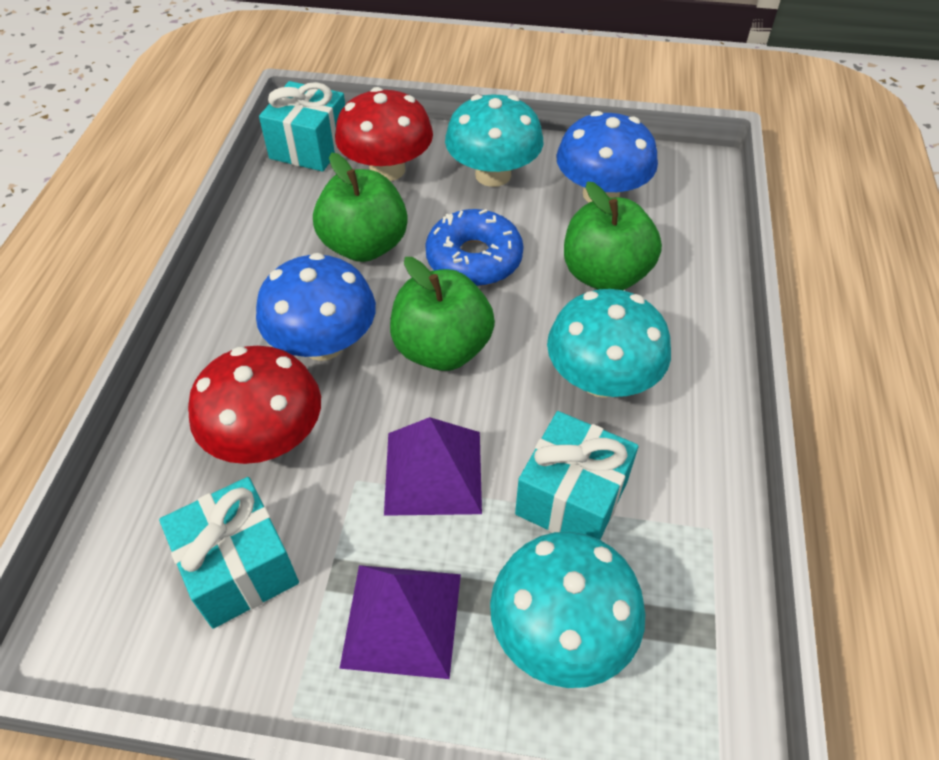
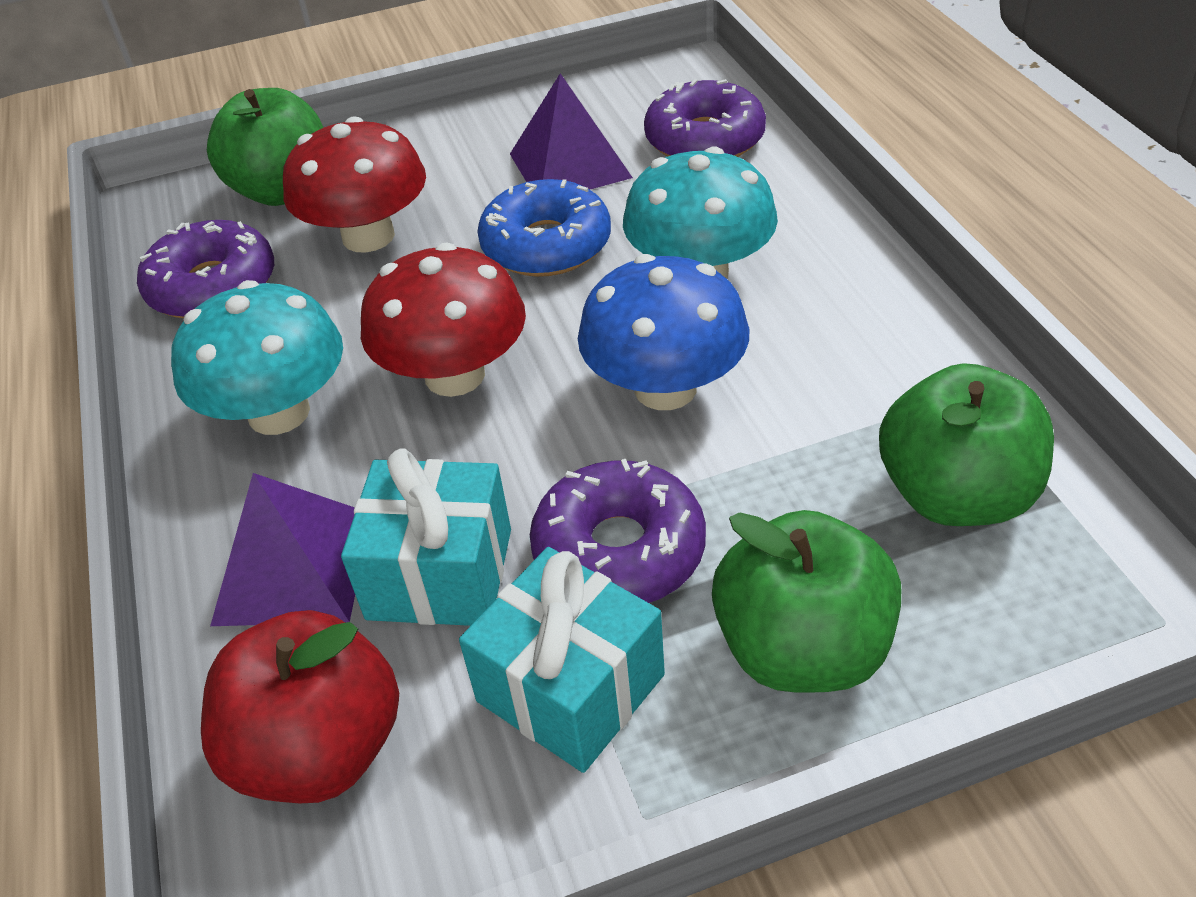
blue mushroom: 2 -> 1
purple donut: 0 -> 3
red apple: 0 -> 1
turquoise gift: 3 -> 2
turquoise mushroom: 3 -> 2

